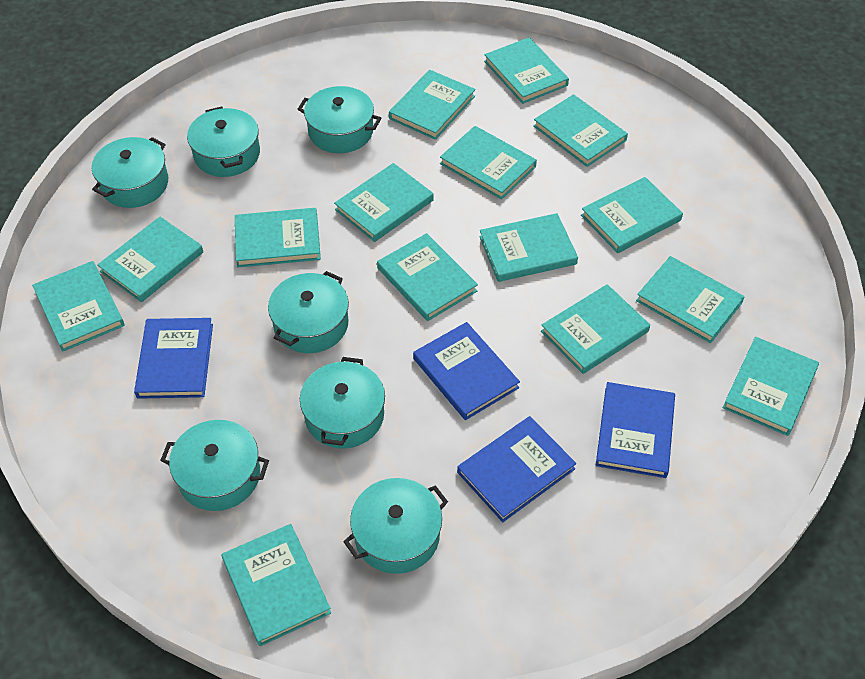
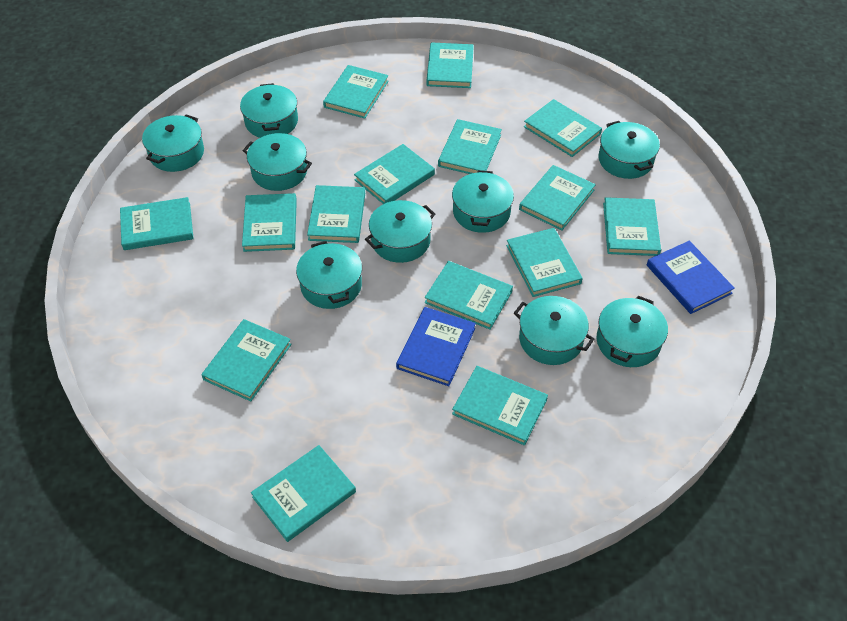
blue book: 4 -> 2
turquoise pot: 7 -> 9

